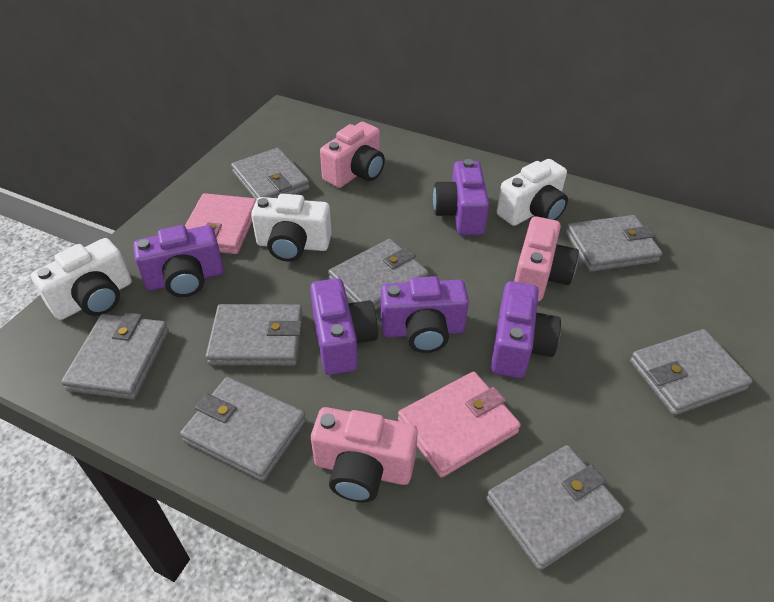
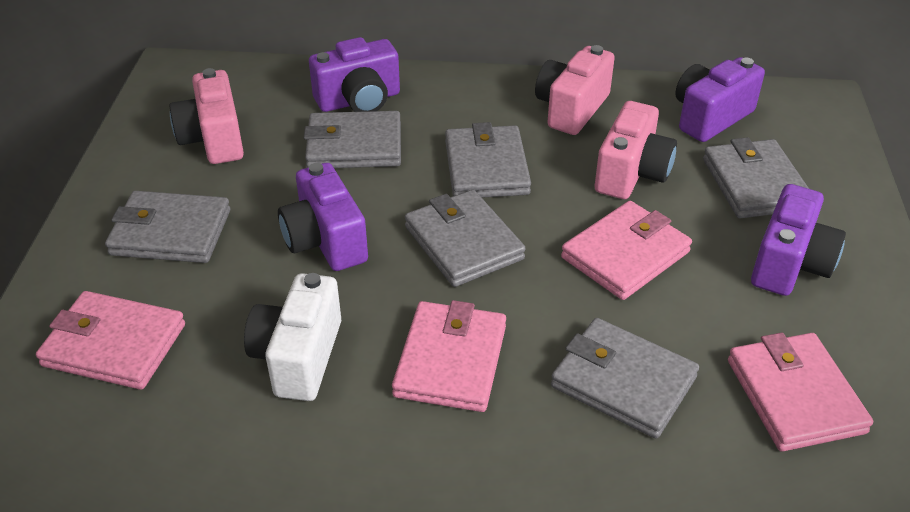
grey wallet: 8 -> 6
pink wallet: 2 -> 4
purple camera: 5 -> 4
white camera: 3 -> 1

